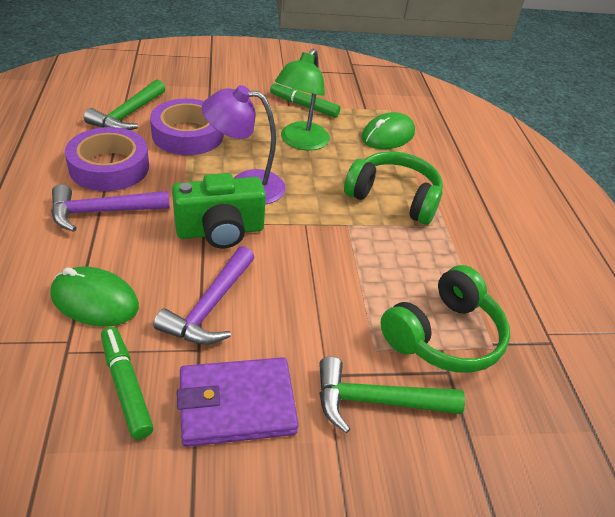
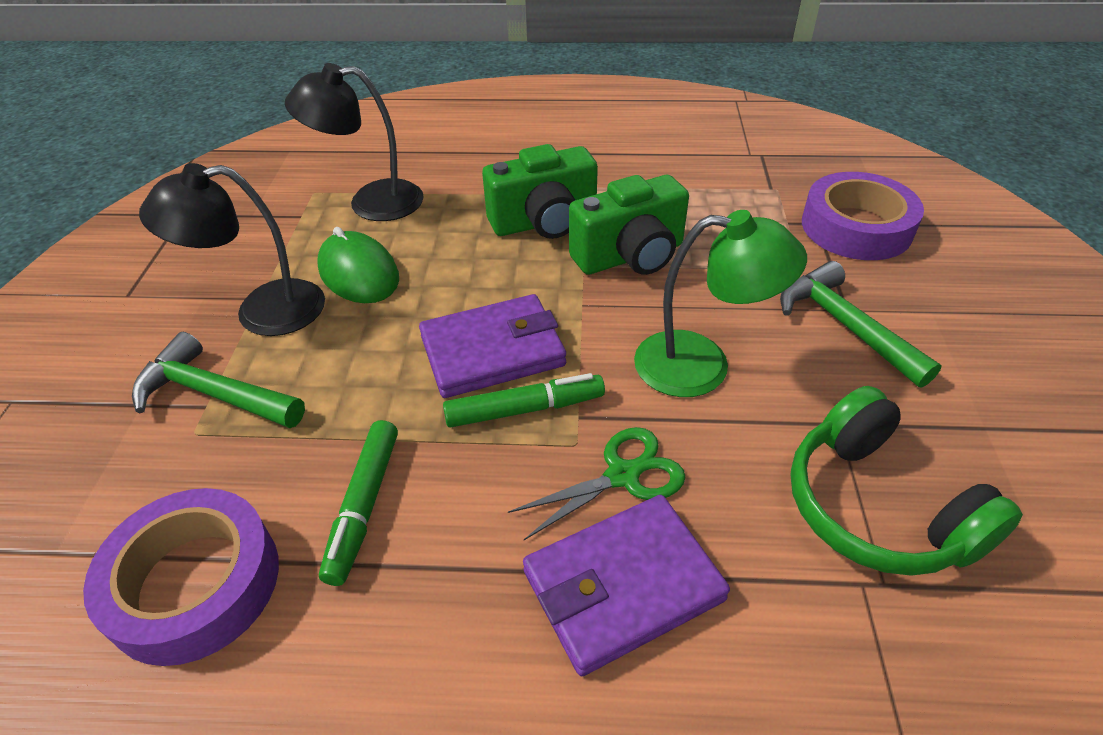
black lamp: 0 -> 2
green camera: 1 -> 2
green headphones: 2 -> 1
green mouse: 2 -> 1
green scissors: 0 -> 1
purple hammer: 2 -> 0
purple lamp: 1 -> 0
purple wallet: 1 -> 2

